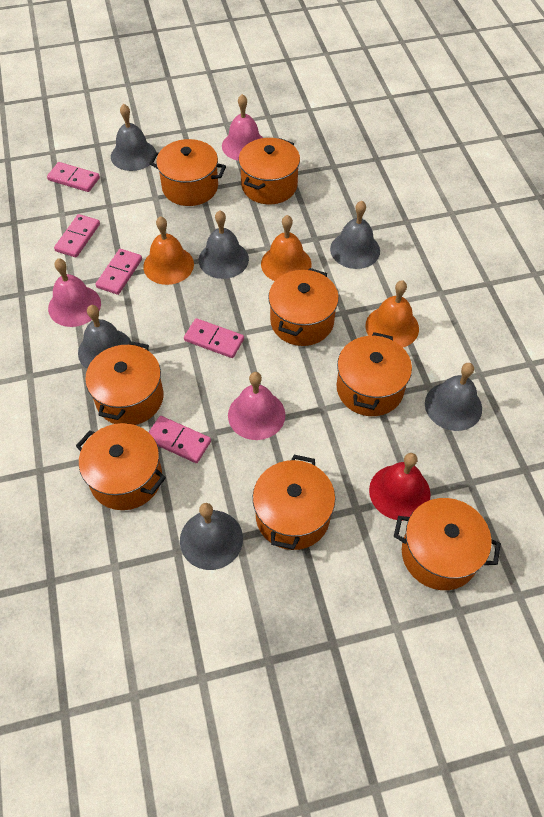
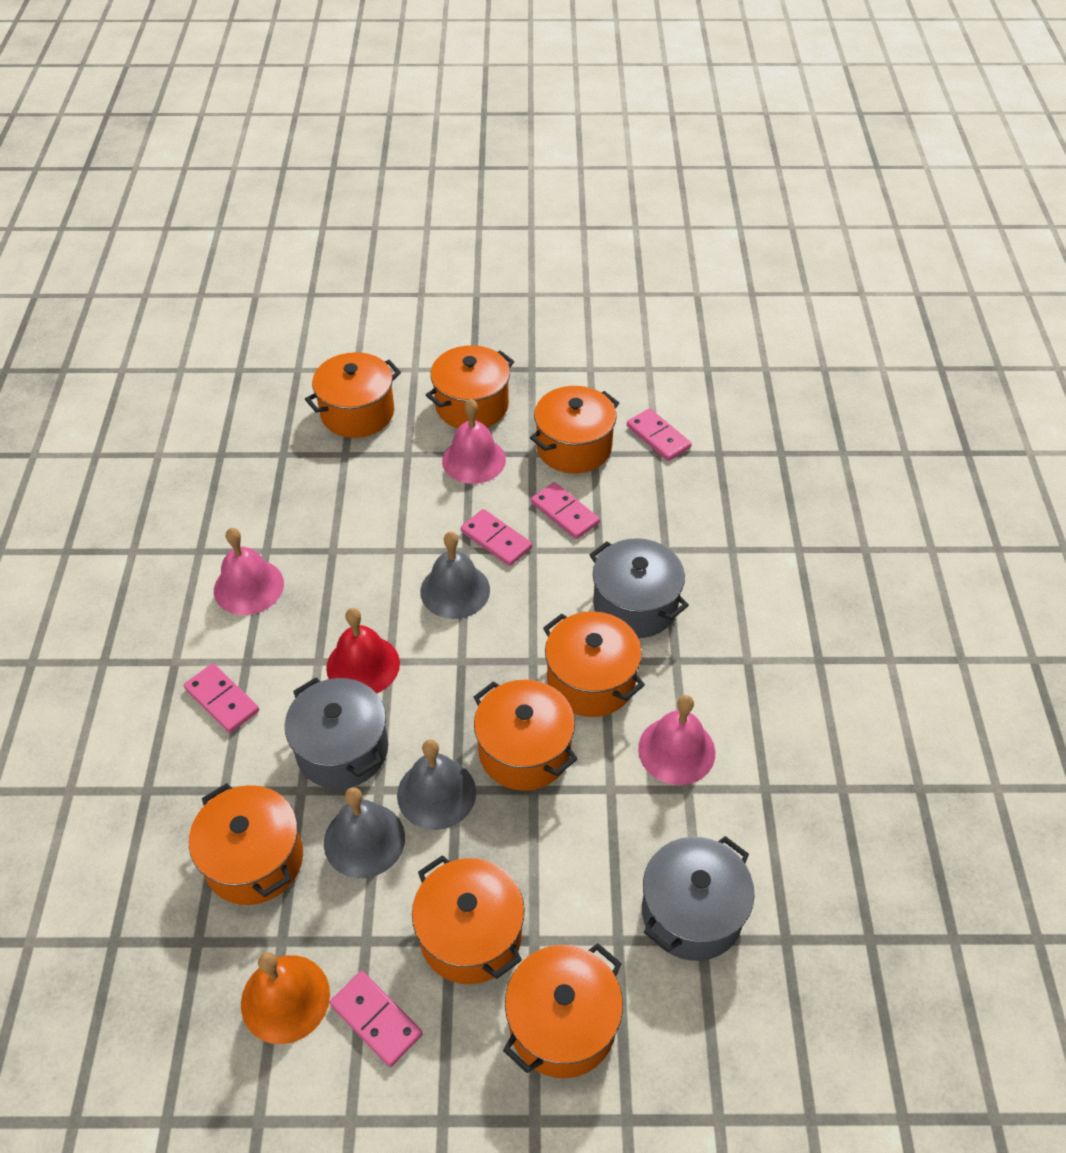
grey bell: 6 -> 3
grey pot: 0 -> 3
orange bell: 3 -> 1

